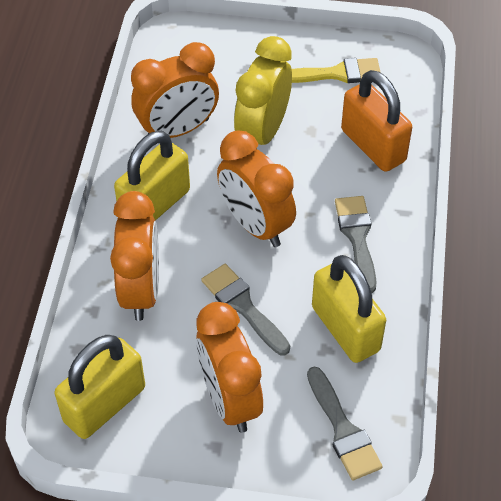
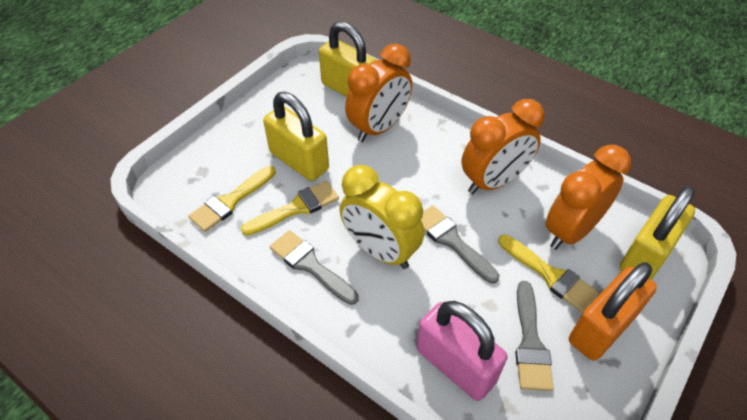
orange clock: 4 -> 3
pink padlock: 0 -> 1
yellow brush: 1 -> 3

